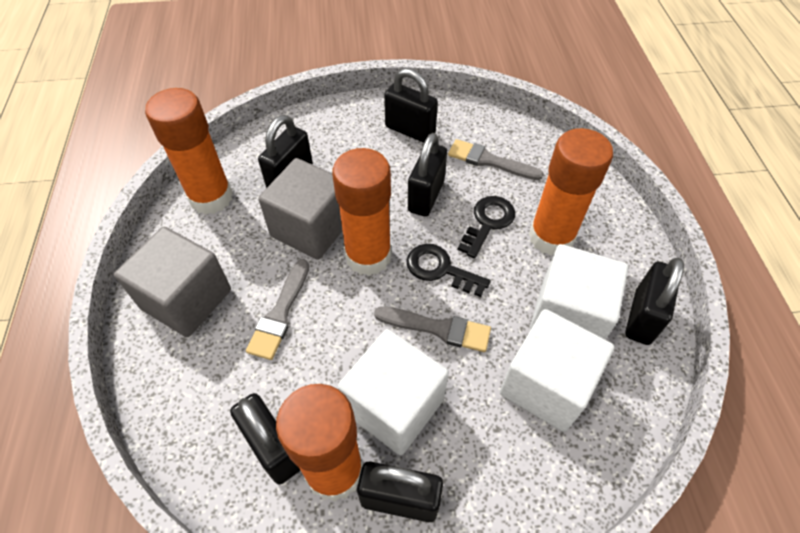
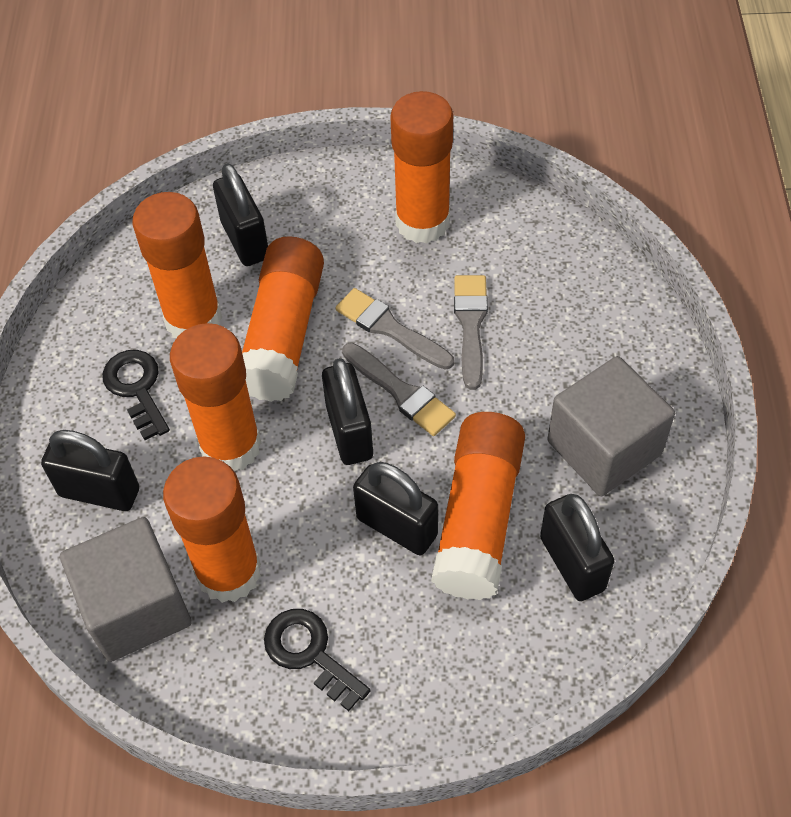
black padlock: 6 -> 5
orange glue stick: 4 -> 6
white cube: 3 -> 0

